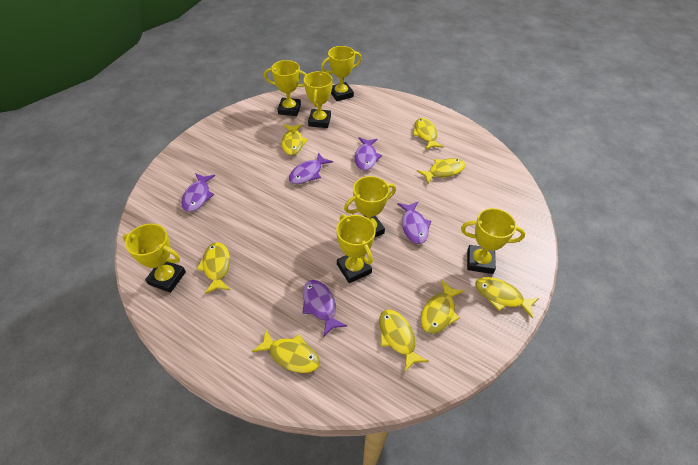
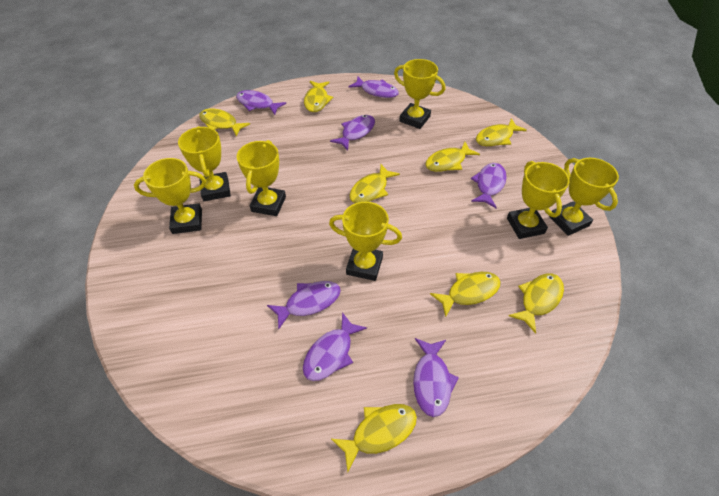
purple fish: 5 -> 7

